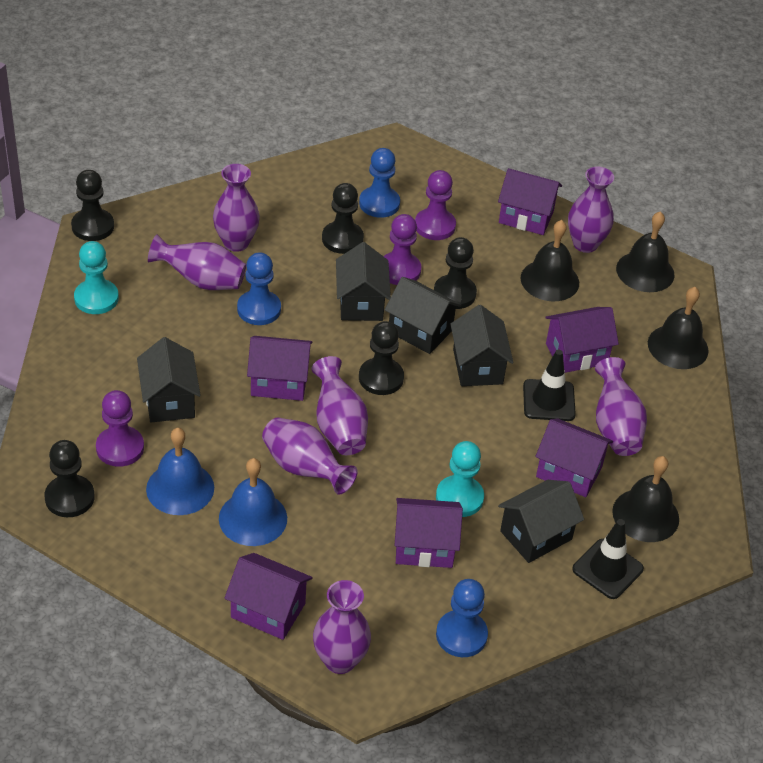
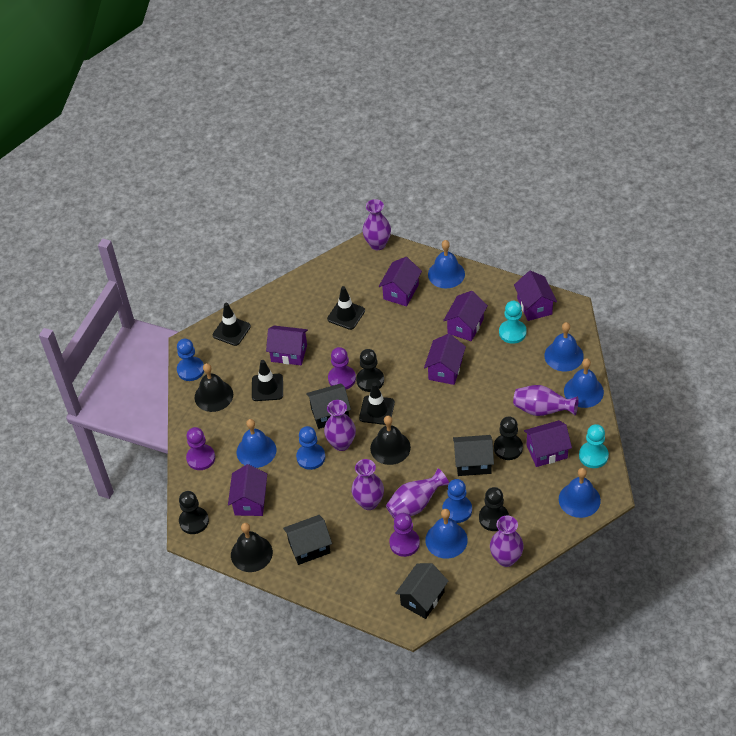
black bell: 4 -> 3
black house: 5 -> 4
black pawn: 5 -> 4
black traffic cone: 2 -> 4
blue bell: 2 -> 6
purple house: 6 -> 7
purple vase: 7 -> 6

